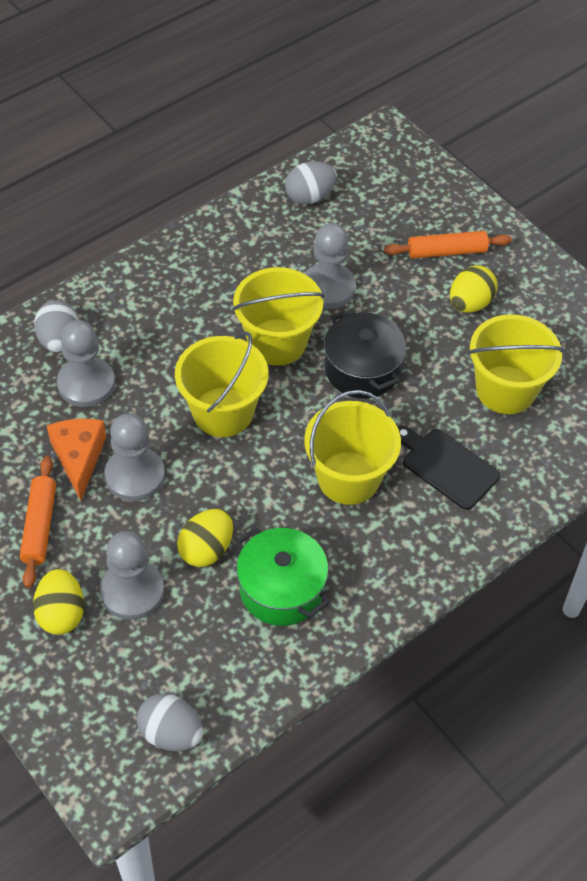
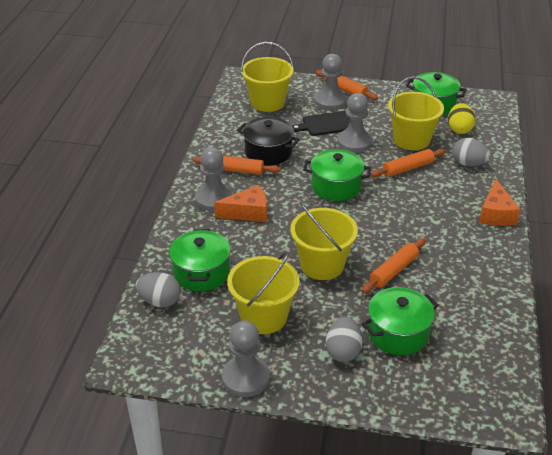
green pot: 1 -> 4
orange cheese: 1 -> 2
orange rolling pin: 2 -> 4
yellow egg: 3 -> 1

